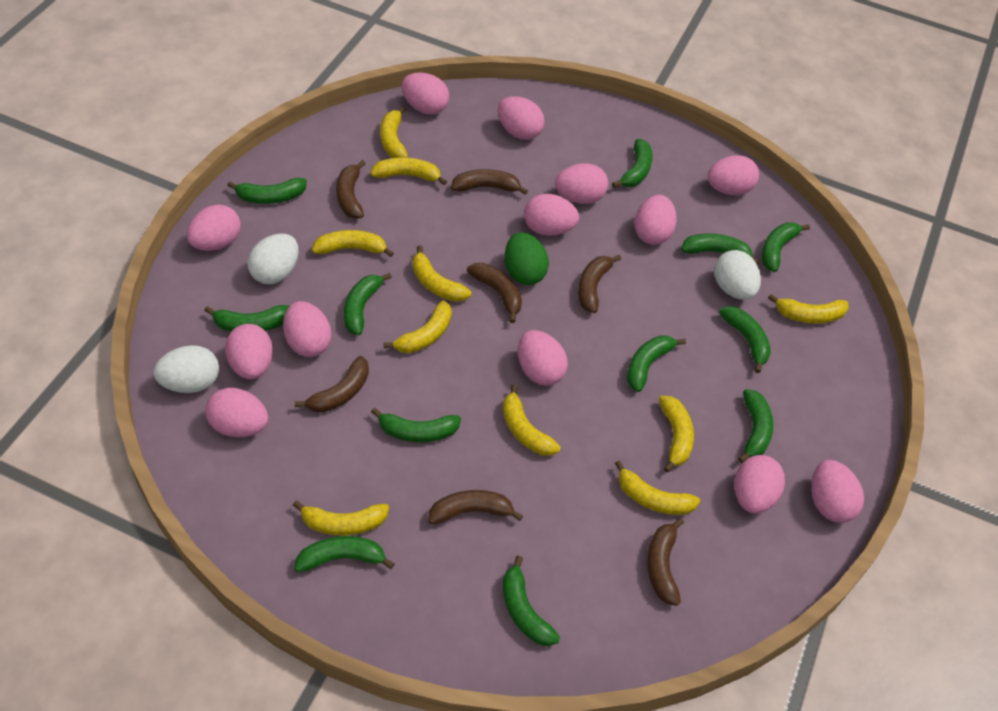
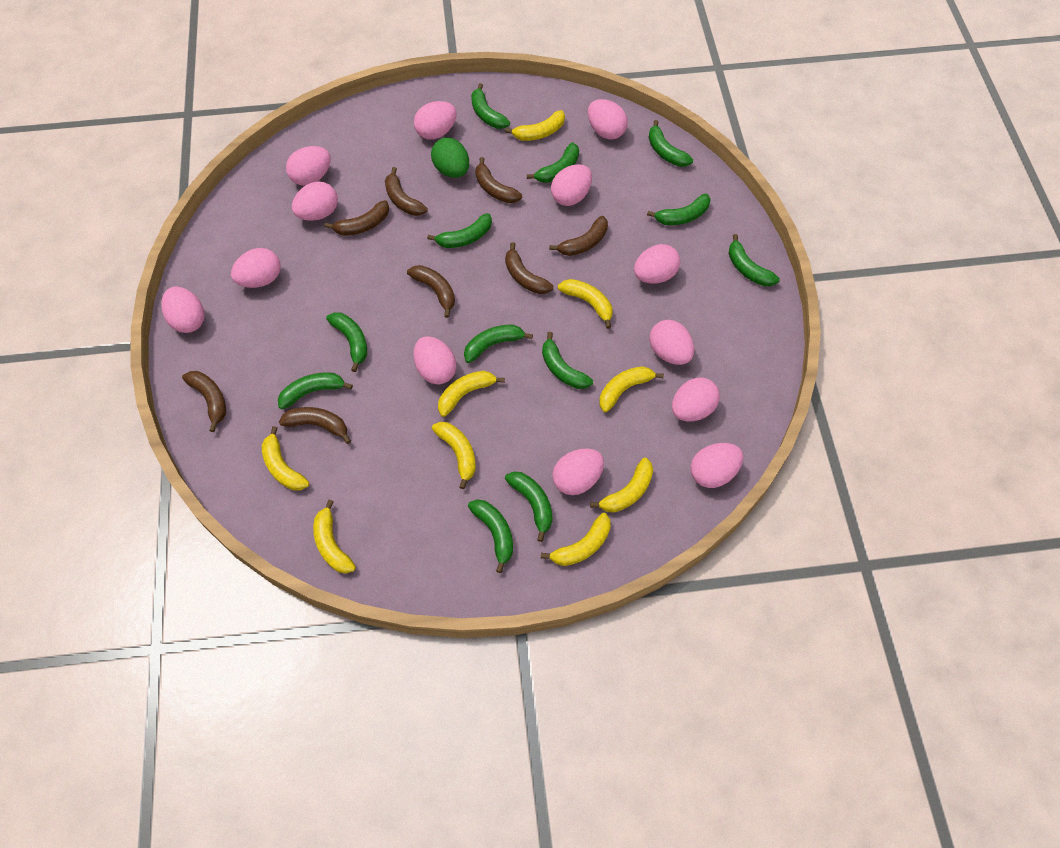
brown banana: 7 -> 8
white egg: 3 -> 0
yellow banana: 10 -> 9

